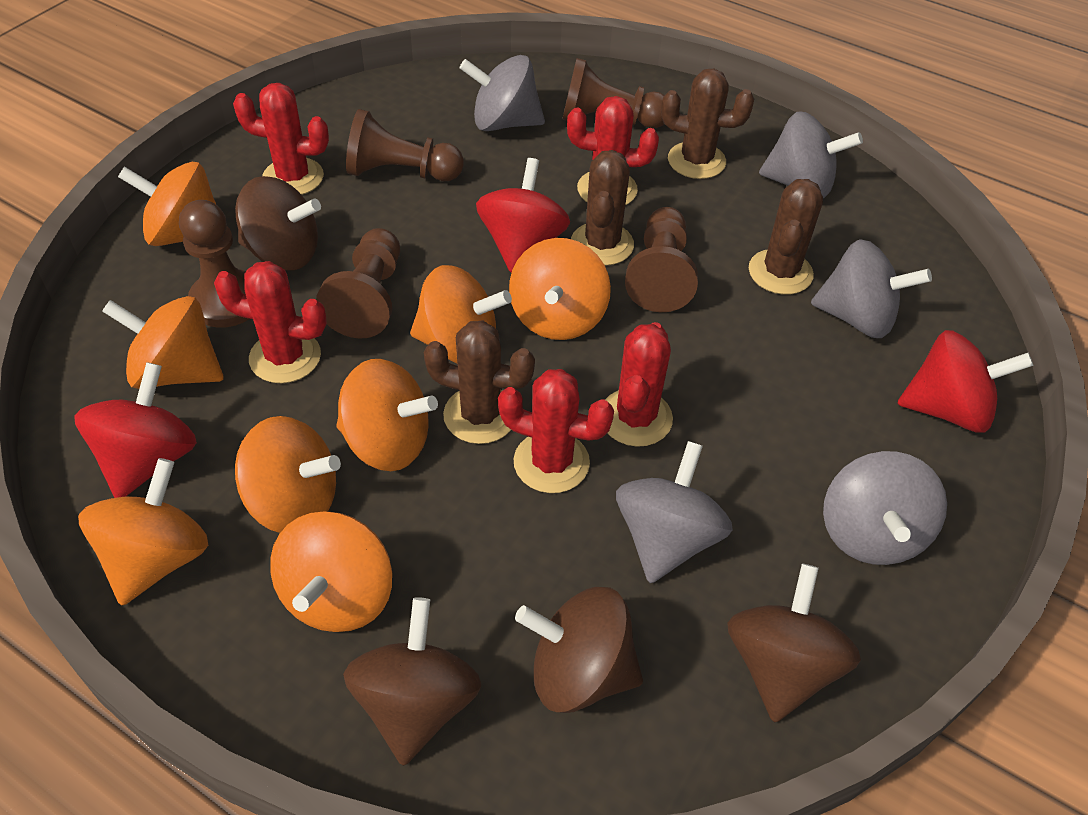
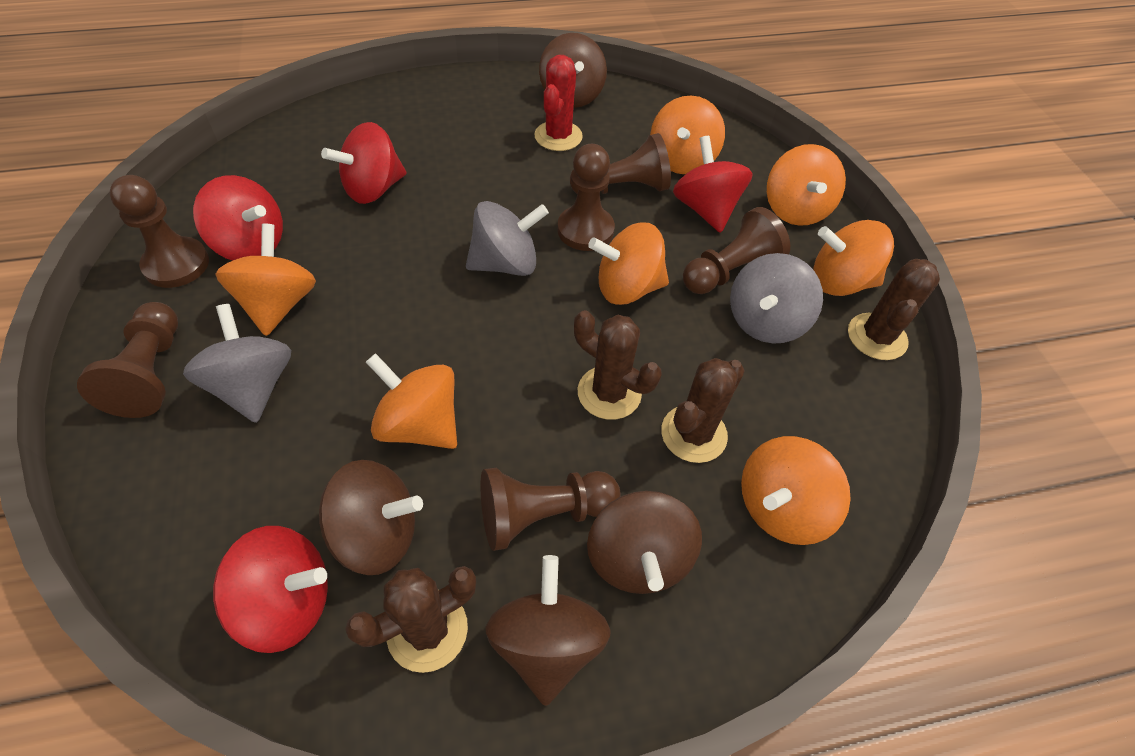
brown pawn: 5 -> 6
grey spinning top: 5 -> 3
orange spinning top: 8 -> 7
red cactus: 5 -> 1
red spinning top: 3 -> 4

